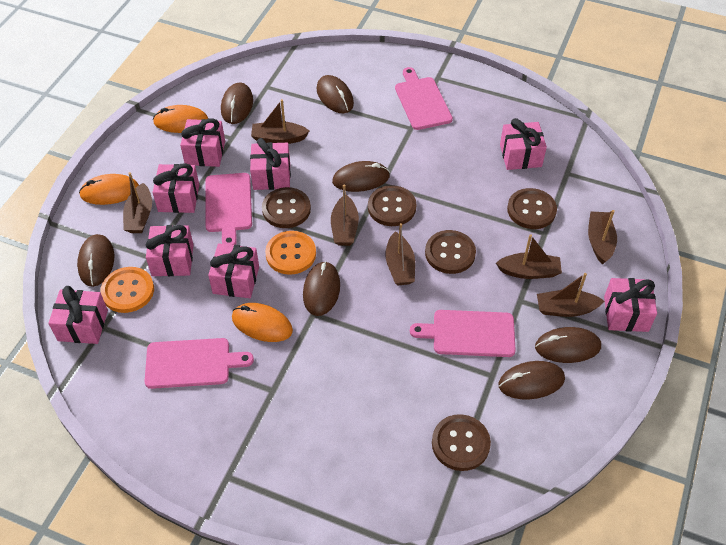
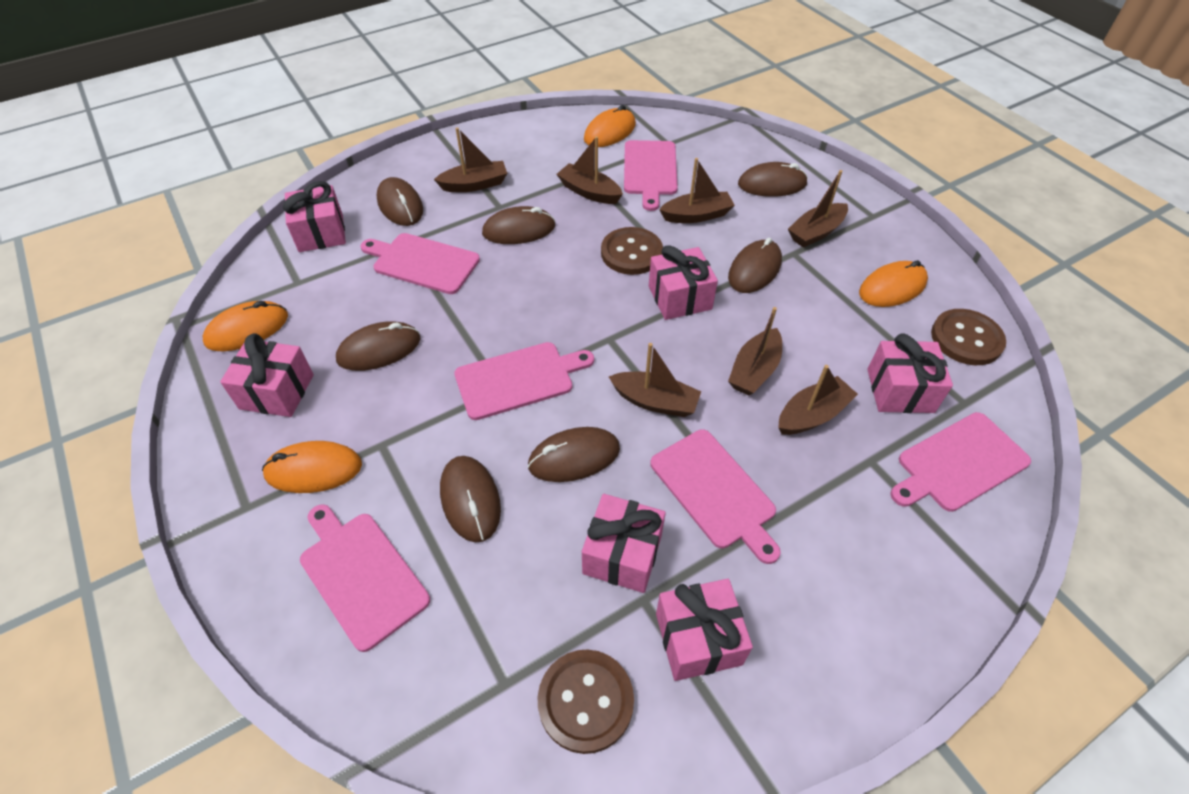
brown button: 5 -> 3
orange button: 2 -> 0
orange mouse: 3 -> 4
pink cutting board: 4 -> 6
pink gift: 8 -> 6

